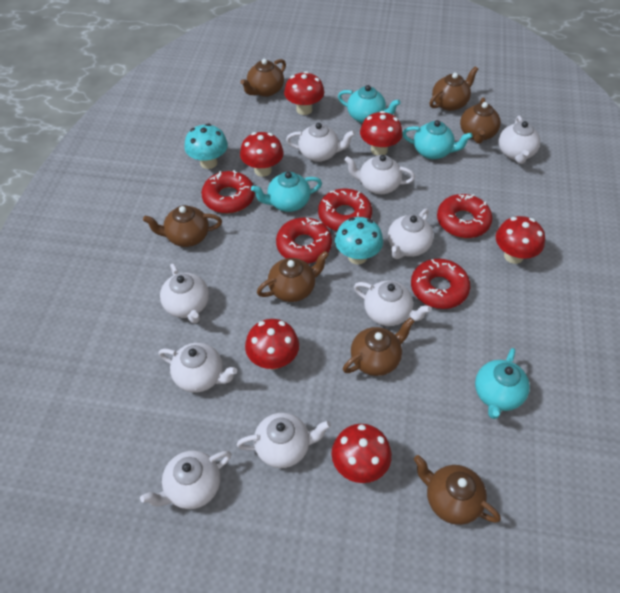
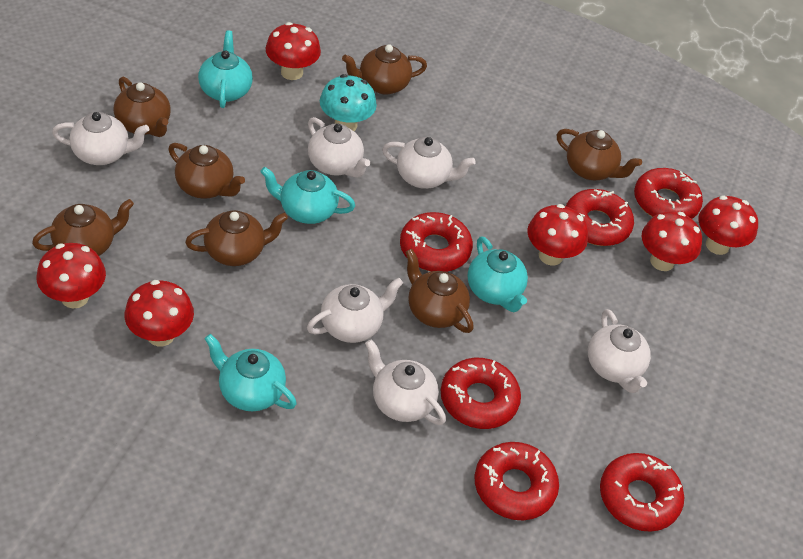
red donut: 5 -> 6
turquoise mushroom: 2 -> 1
white teapot: 9 -> 6

